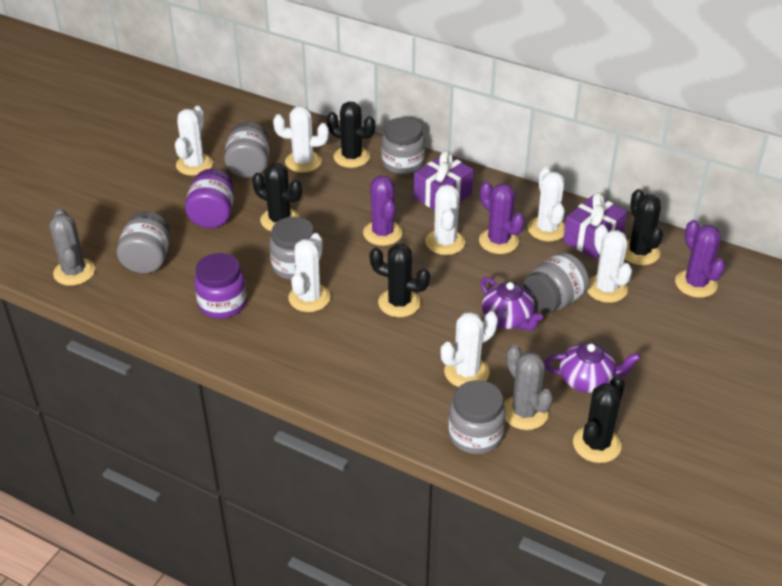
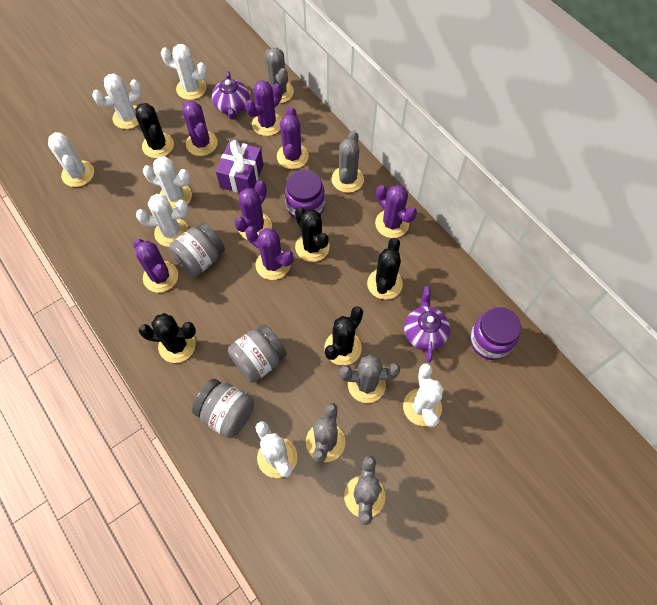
grey cactus: 2 -> 5
grey jar: 6 -> 3
purple cactus: 3 -> 7
purple gift: 2 -> 1

